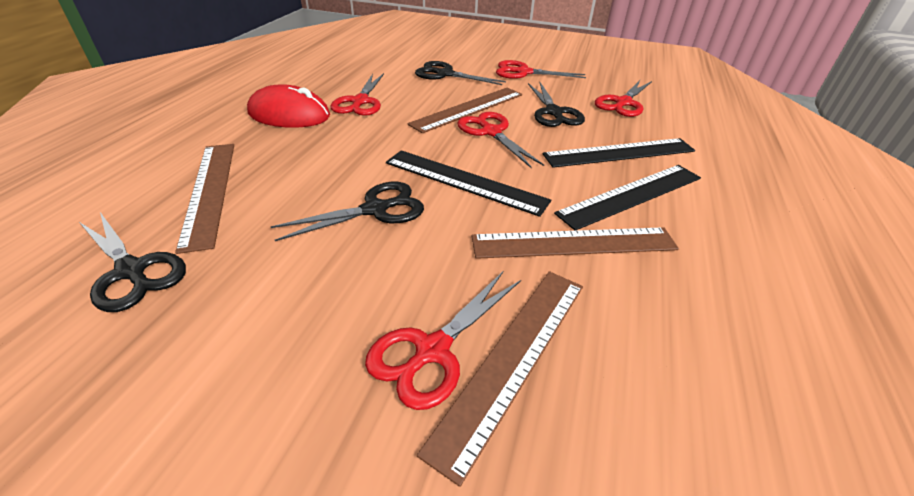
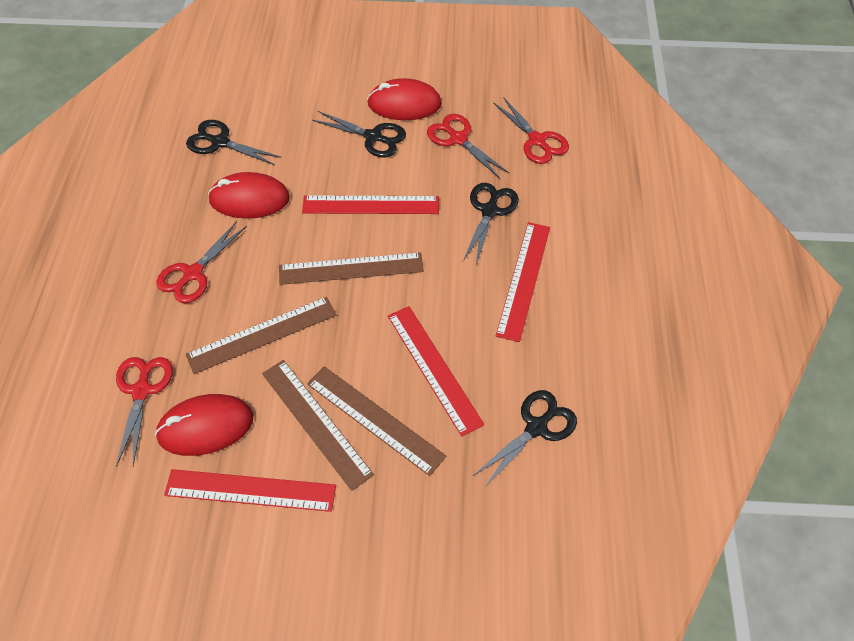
black ruler: 3 -> 0
red mouse: 1 -> 3
red ruler: 0 -> 4
red scissors: 5 -> 4

